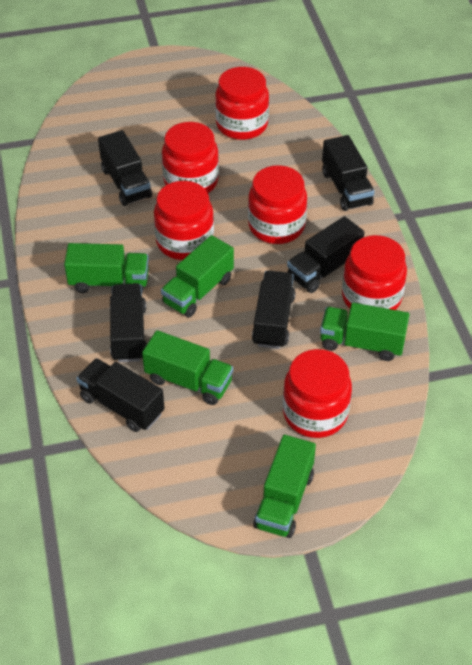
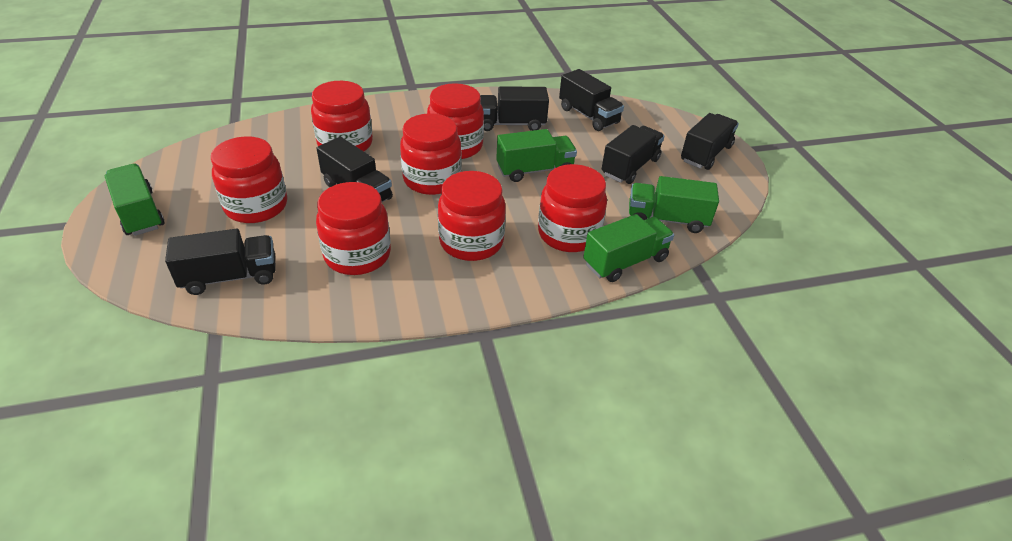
green truck: 5 -> 4
red jar: 6 -> 7

